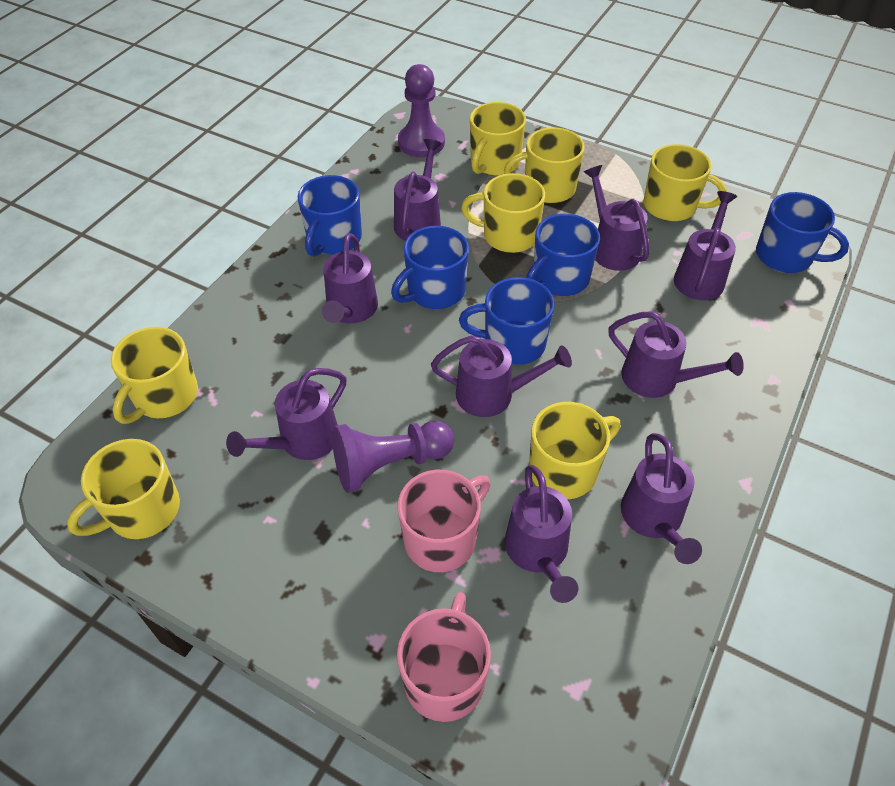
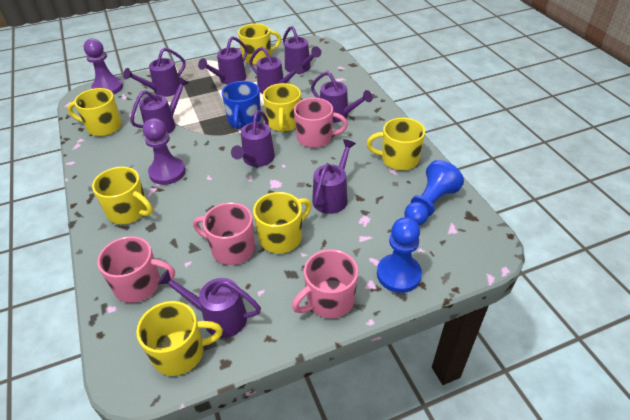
blue mug: 5 -> 1
blue pawn: 0 -> 2
pink mug: 2 -> 4

